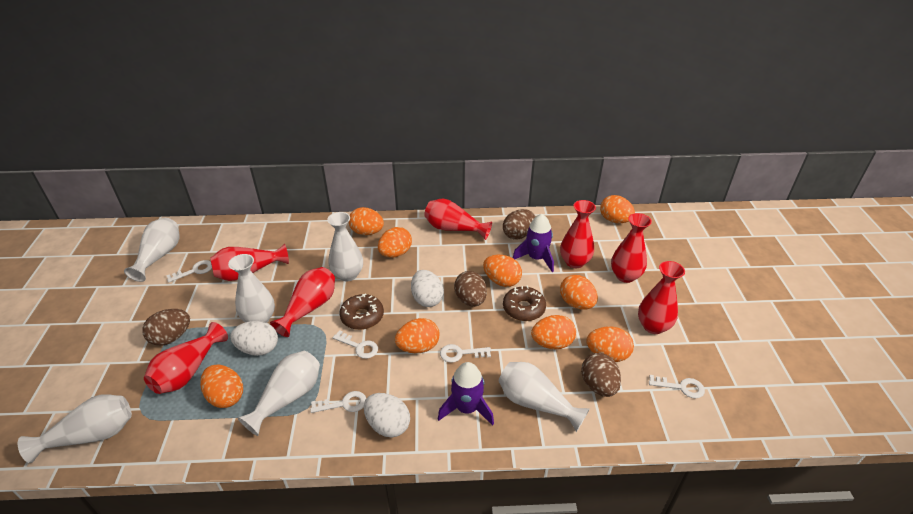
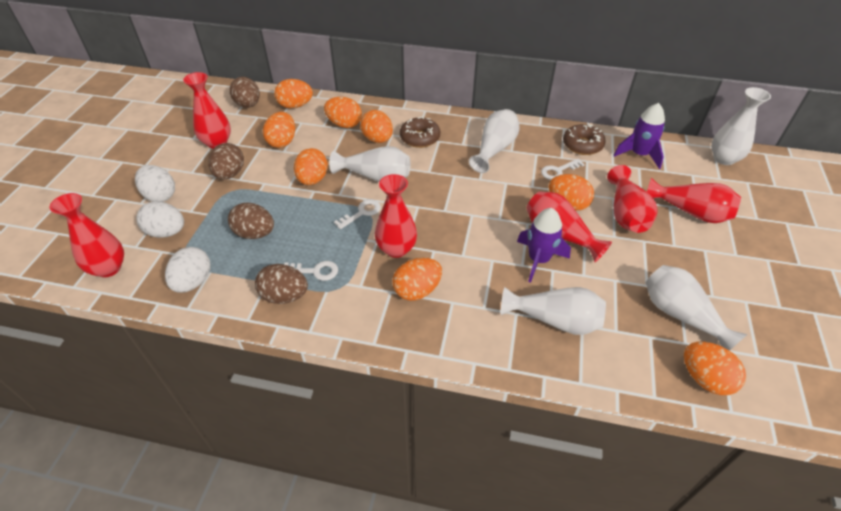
orange egg: 9 -> 8
red vase: 7 -> 6
white key: 5 -> 3
white vase: 6 -> 5

